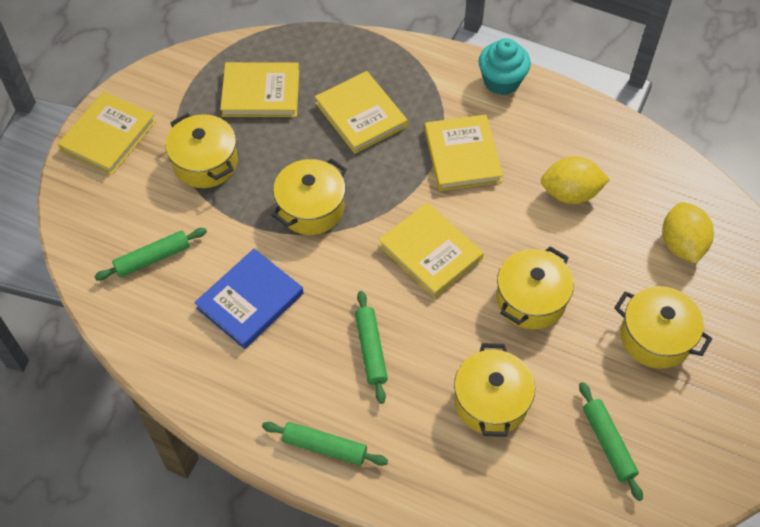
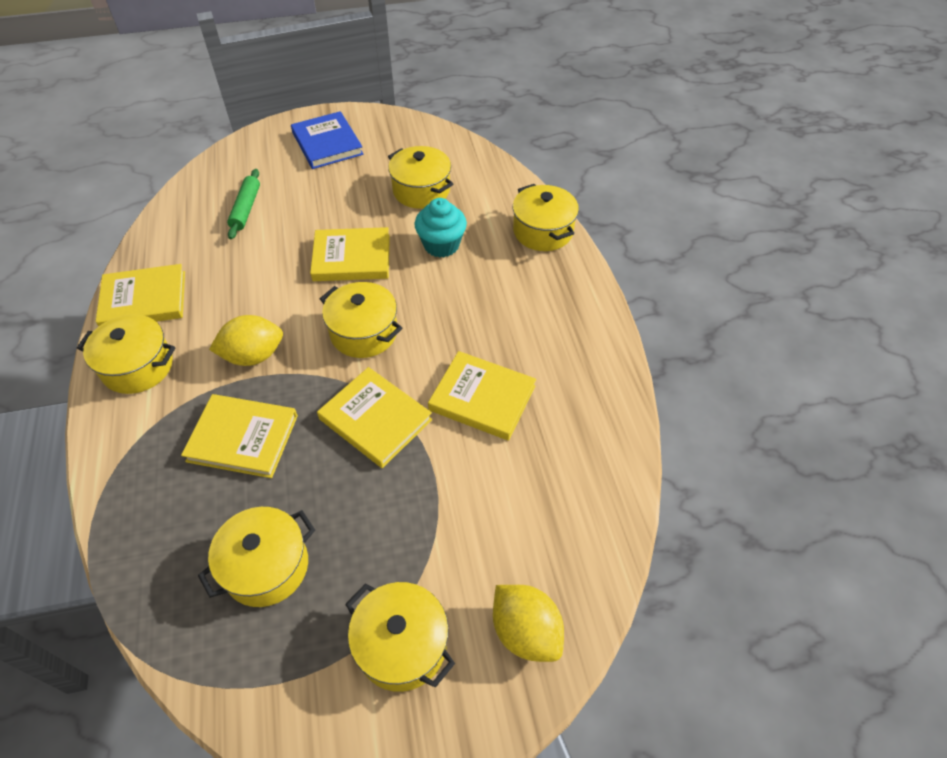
green rolling pin: 4 -> 1
yellow pot: 5 -> 6

